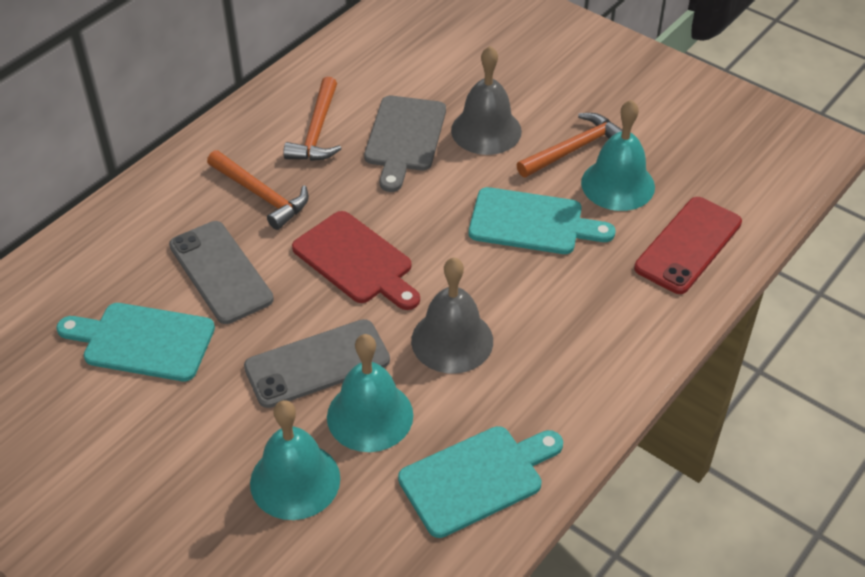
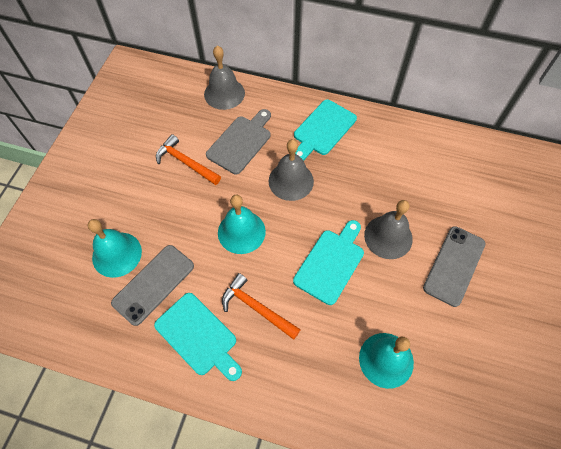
grey bell: 2 -> 3
orange hammer: 3 -> 2
red cutting board: 1 -> 0
red phone: 1 -> 0

